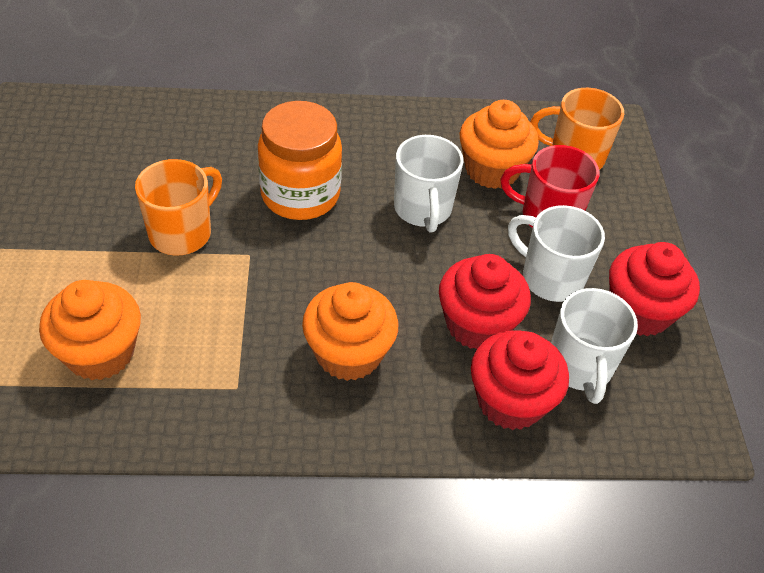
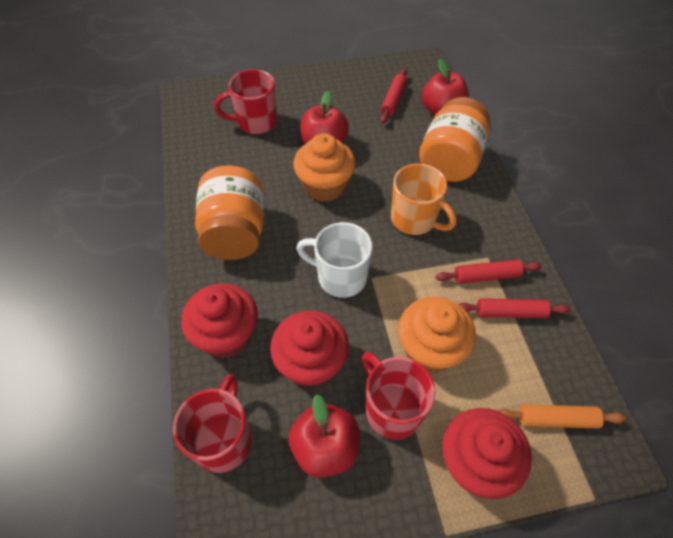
orange cupcake: 3 -> 2
orange jar: 1 -> 2
orange mug: 2 -> 1
orange rolling pin: 0 -> 1
red apple: 0 -> 3
red mug: 1 -> 3
red rolling pin: 0 -> 3
white mug: 3 -> 1

